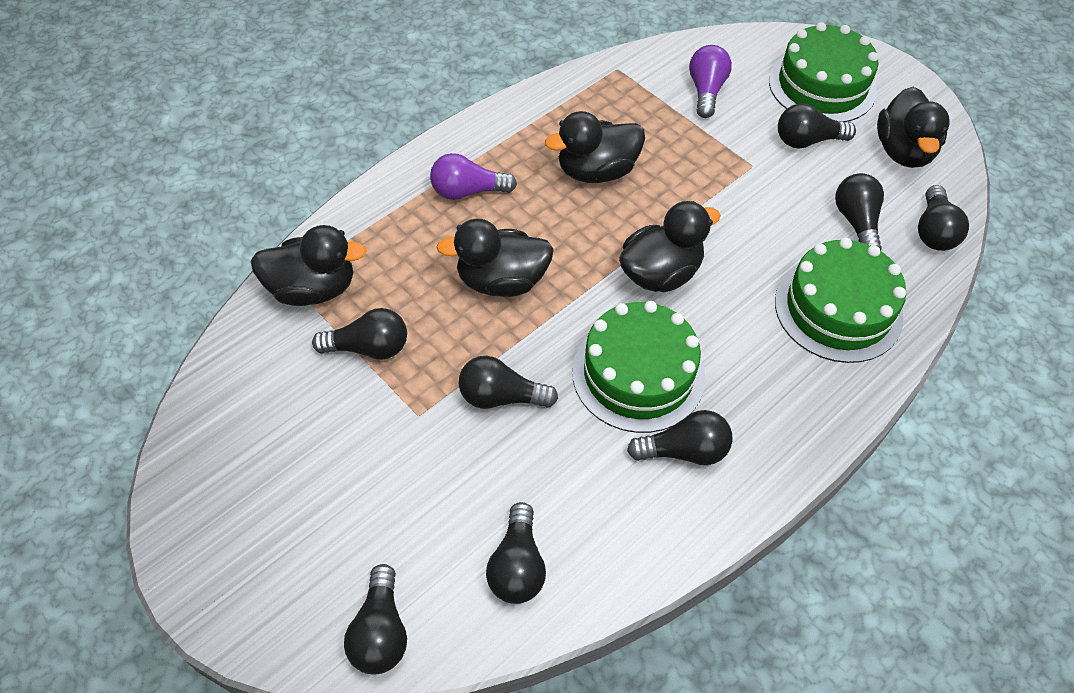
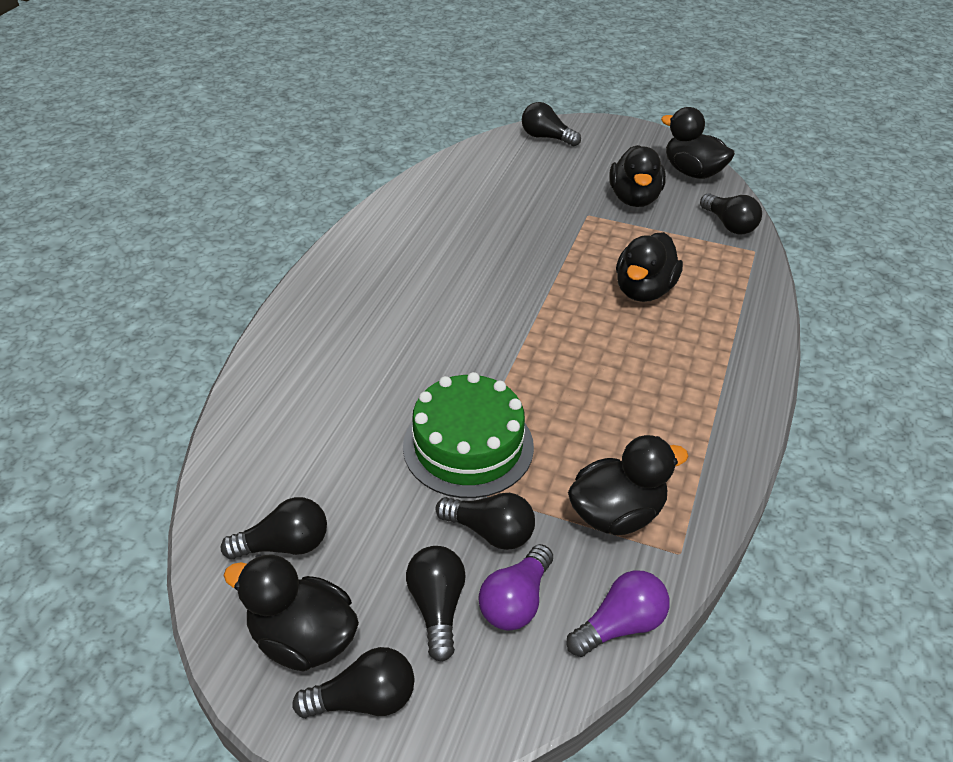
black light bulb: 8 -> 6
green cake: 3 -> 1

